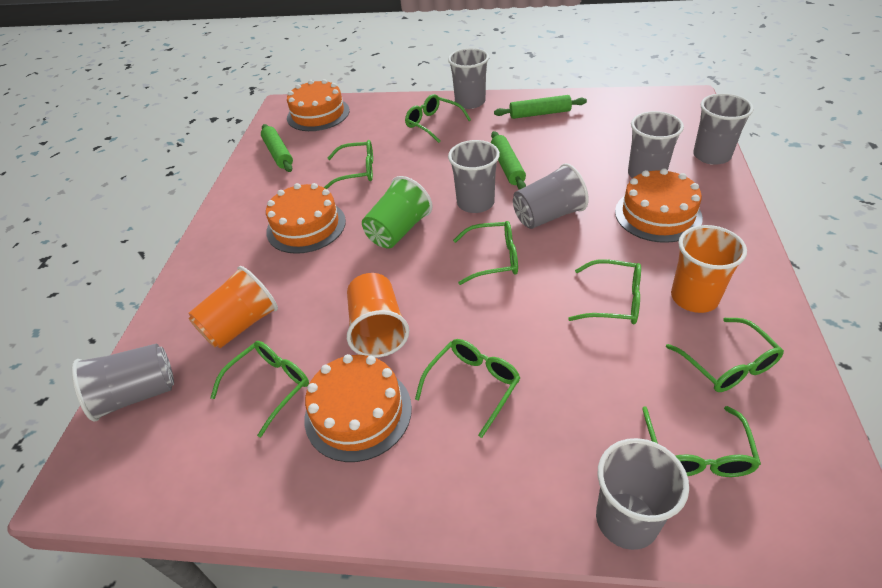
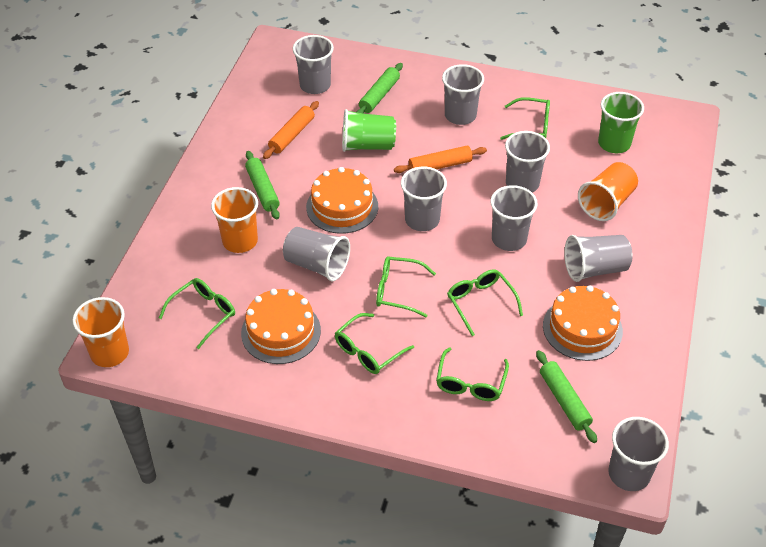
green cup: 1 -> 2
green glasses: 8 -> 6
grey cup: 7 -> 8
orange cake: 4 -> 3
orange rolling pin: 0 -> 2

